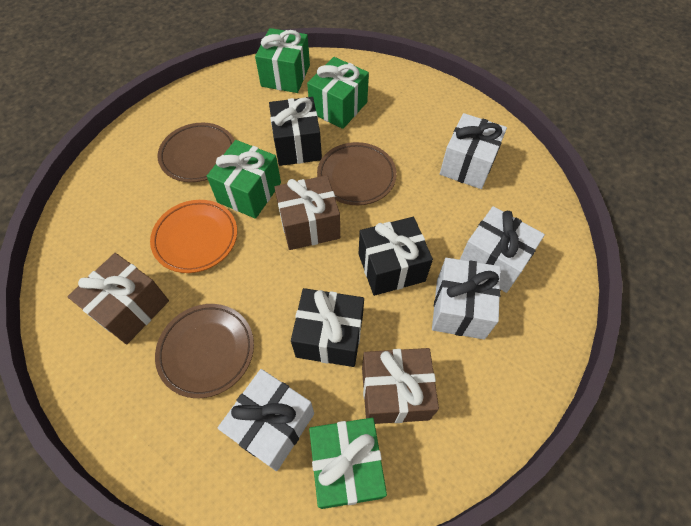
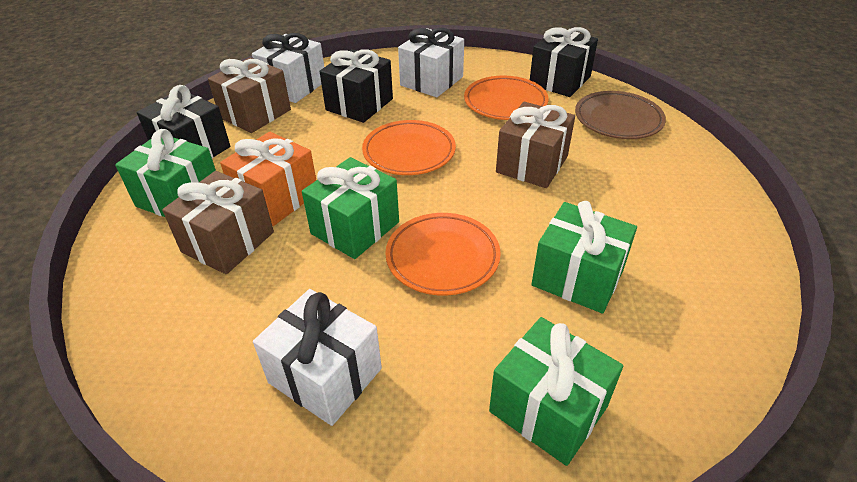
brown plate: 3 -> 1
orange gift: 0 -> 1
orange plate: 1 -> 3
white gift: 4 -> 3

